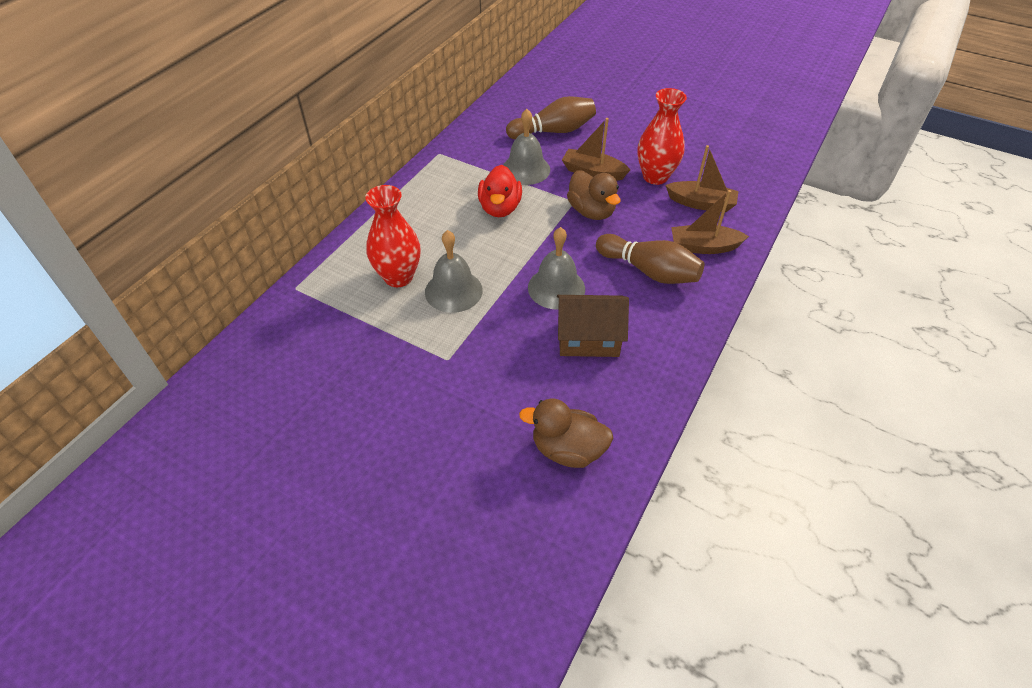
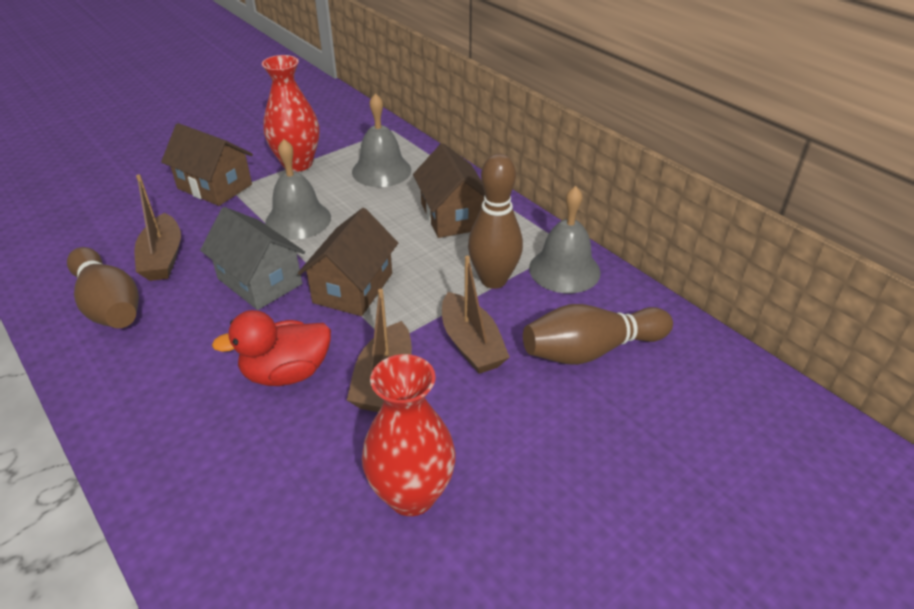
brown bowling pin: 2 -> 3
brown duck: 2 -> 0
brown house: 1 -> 3
grey house: 0 -> 1

